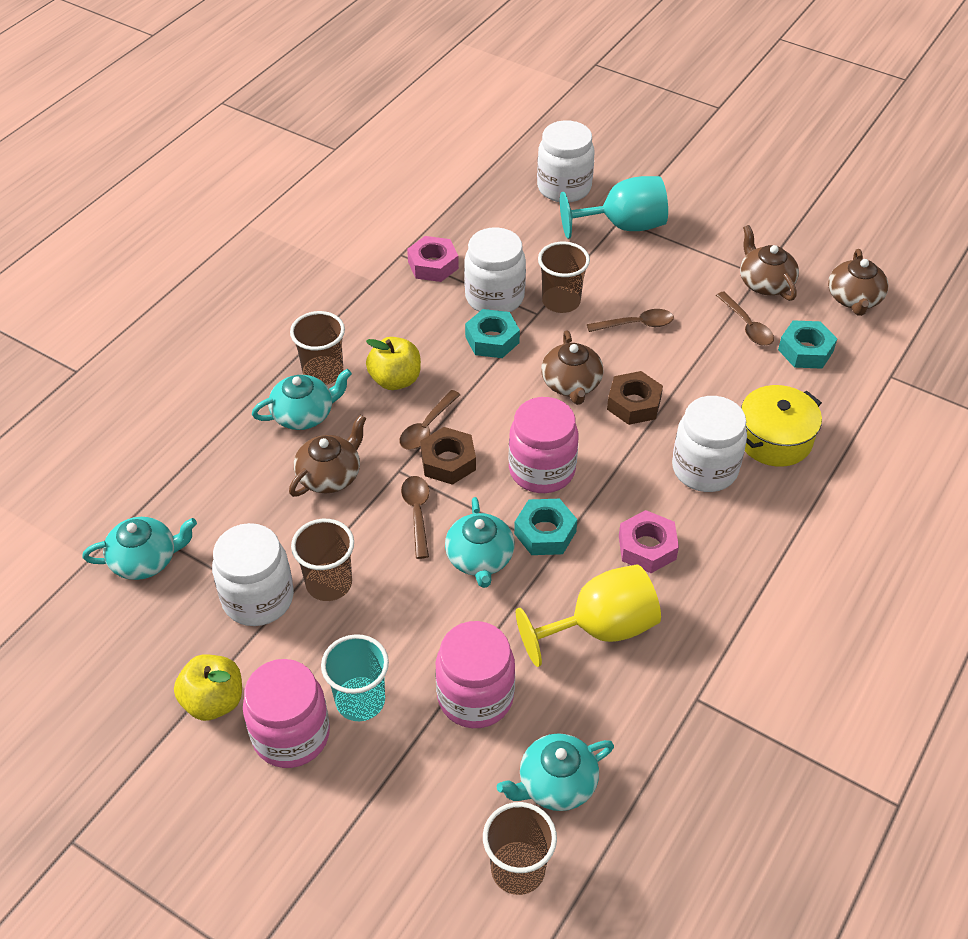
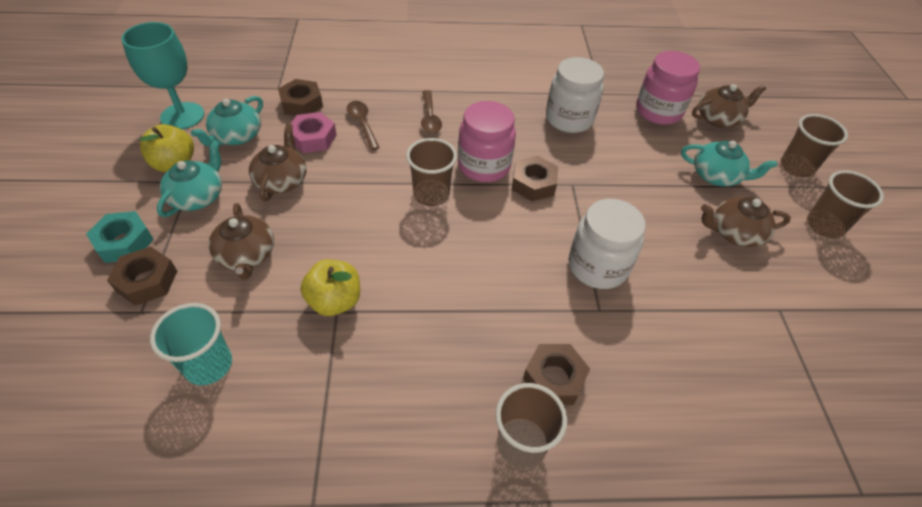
brown nut: 2 -> 4
brown spoon: 4 -> 2
pink jar: 3 -> 2
pink nut: 2 -> 1
turquoise nut: 3 -> 1
turquoise teapot: 4 -> 3
white jar: 4 -> 2
yellow goblet: 1 -> 0
yellow pot: 1 -> 0

